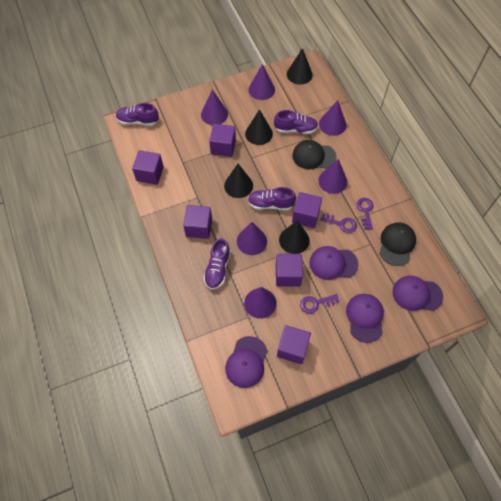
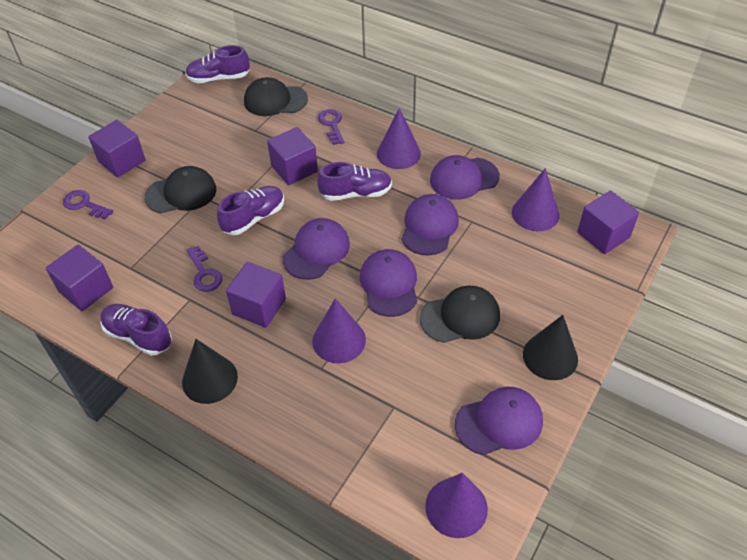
black cap: 2 -> 3
black cone: 4 -> 2
purple cap: 4 -> 5
purple cone: 6 -> 4
purple cube: 6 -> 5

